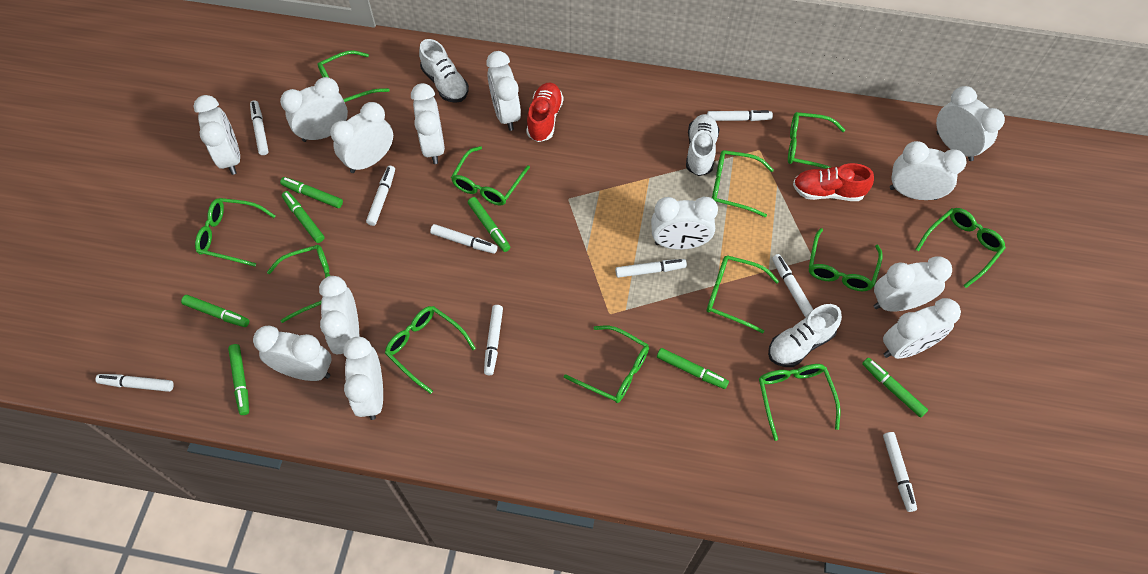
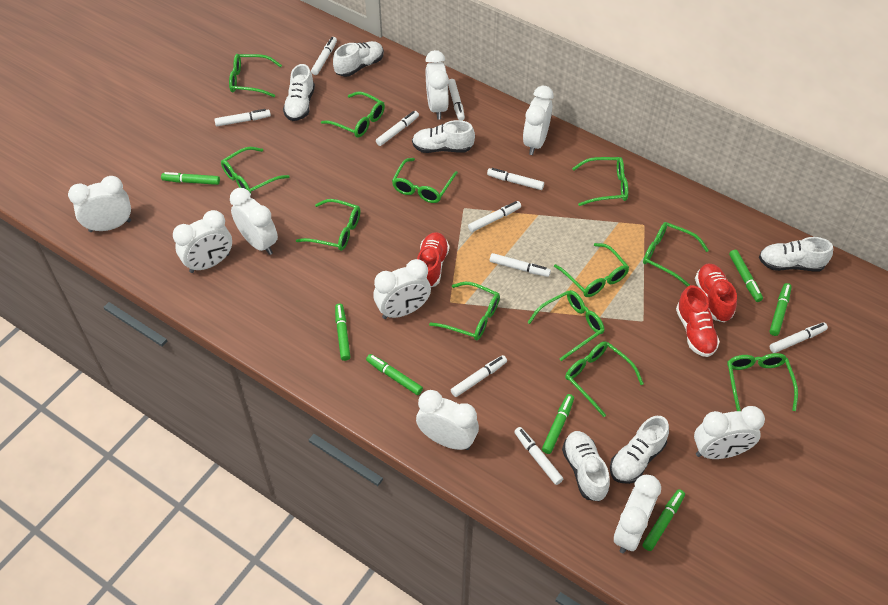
red shoe: 2 -> 3
white clock: 13 -> 9
white marker: 9 -> 10
white shoe: 3 -> 6

